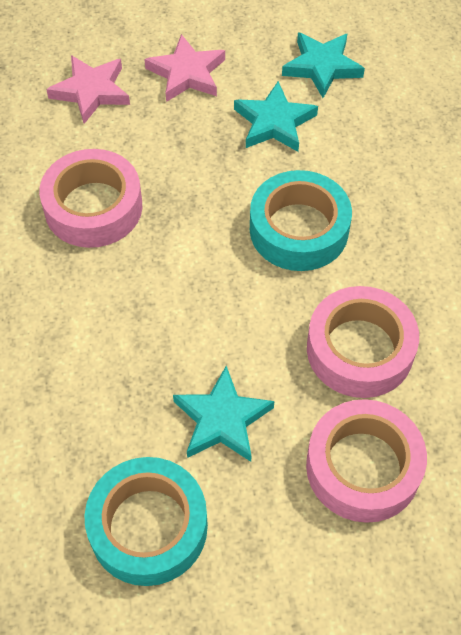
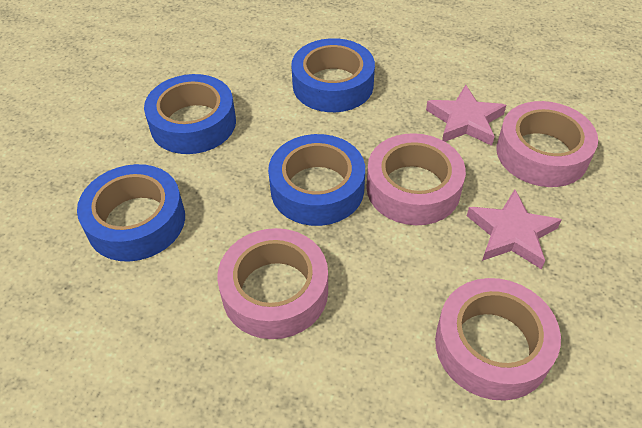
blue tape: 0 -> 4
pink tape: 3 -> 4
turquoise star: 3 -> 0
turquoise tape: 2 -> 0

